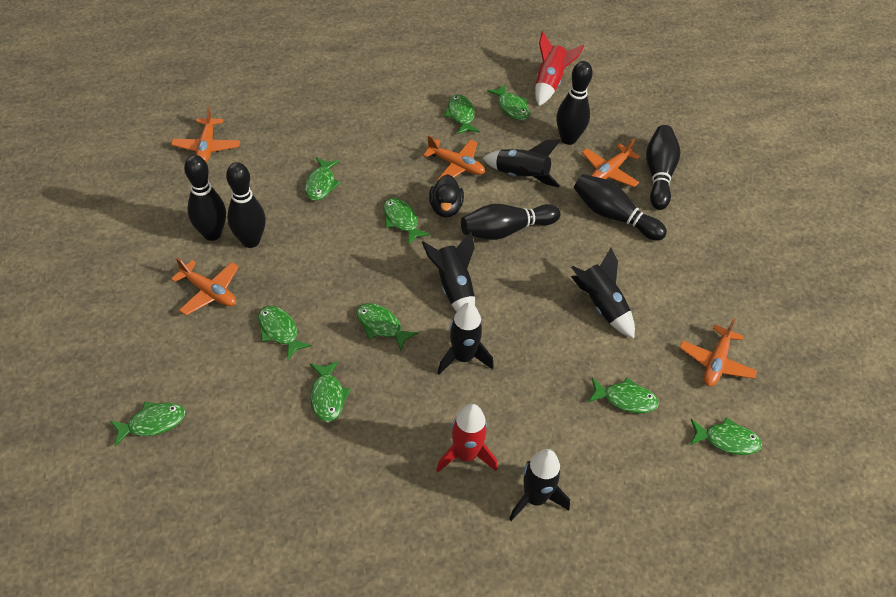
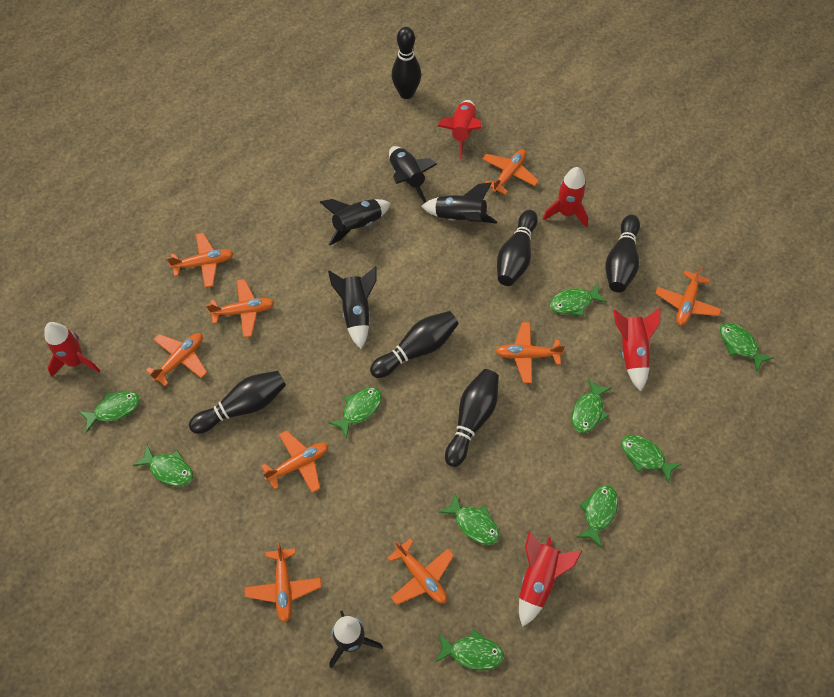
black duck: 1 -> 0
orange plane: 5 -> 9
red rocket: 2 -> 5

